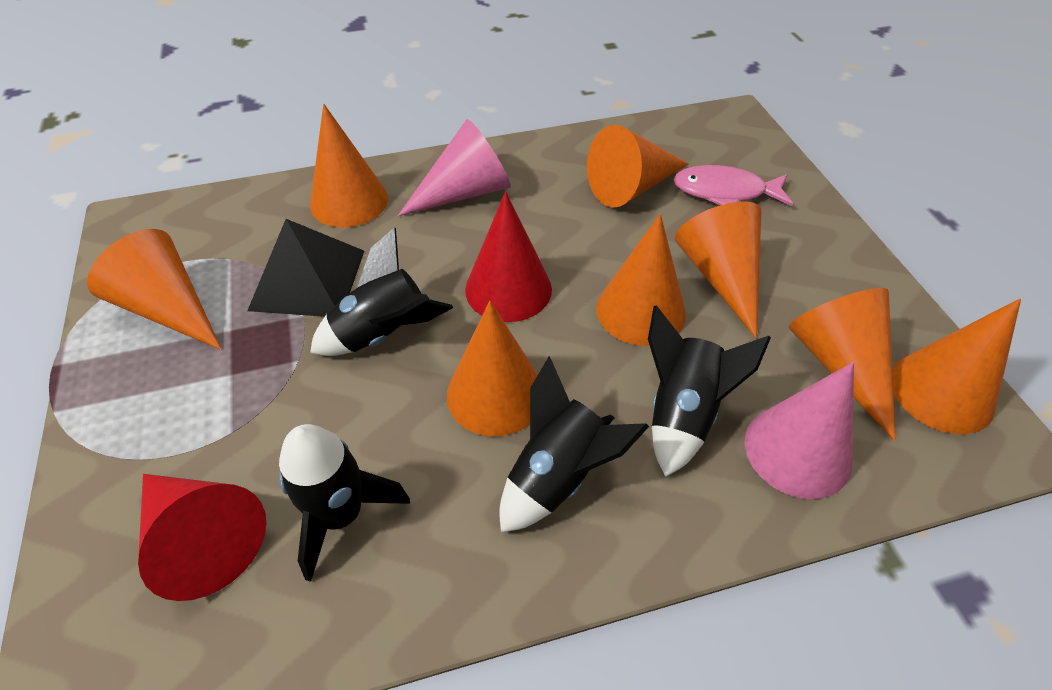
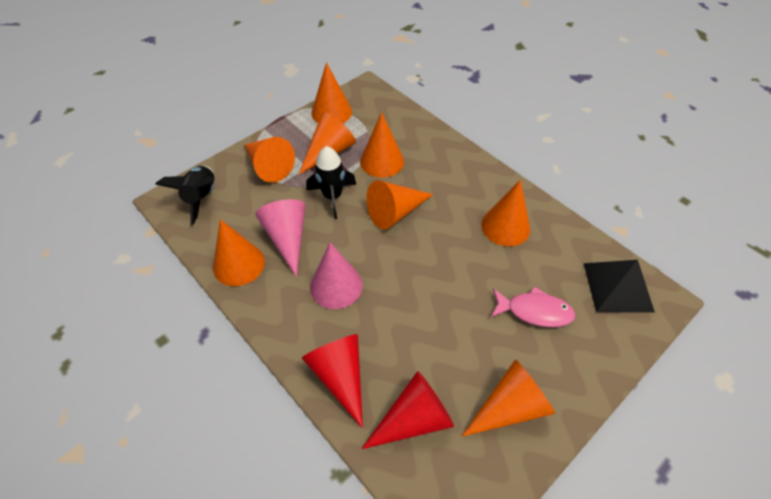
black rocket: 4 -> 2

